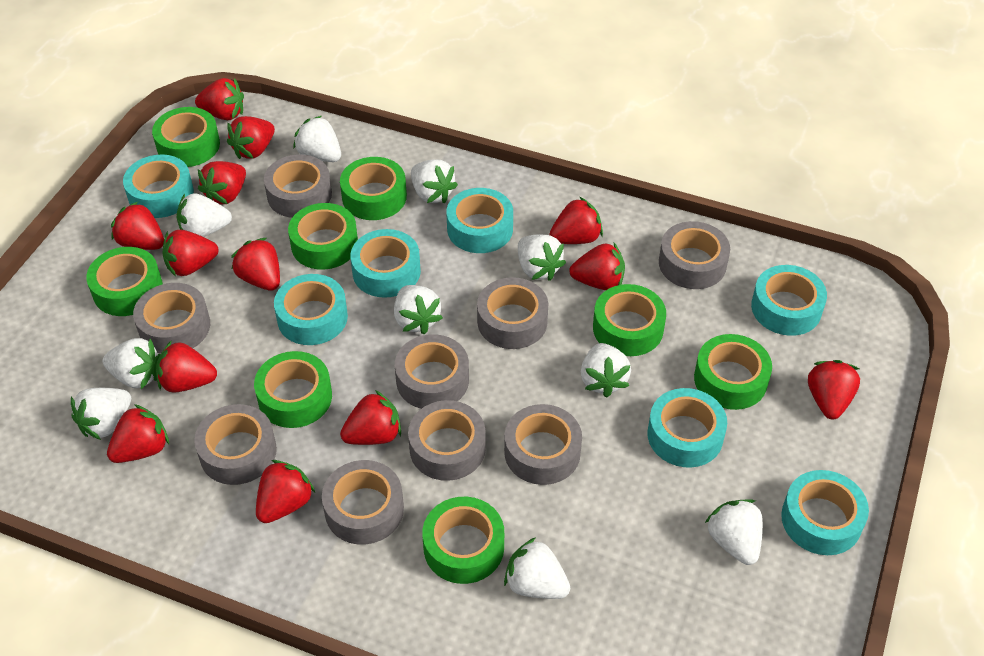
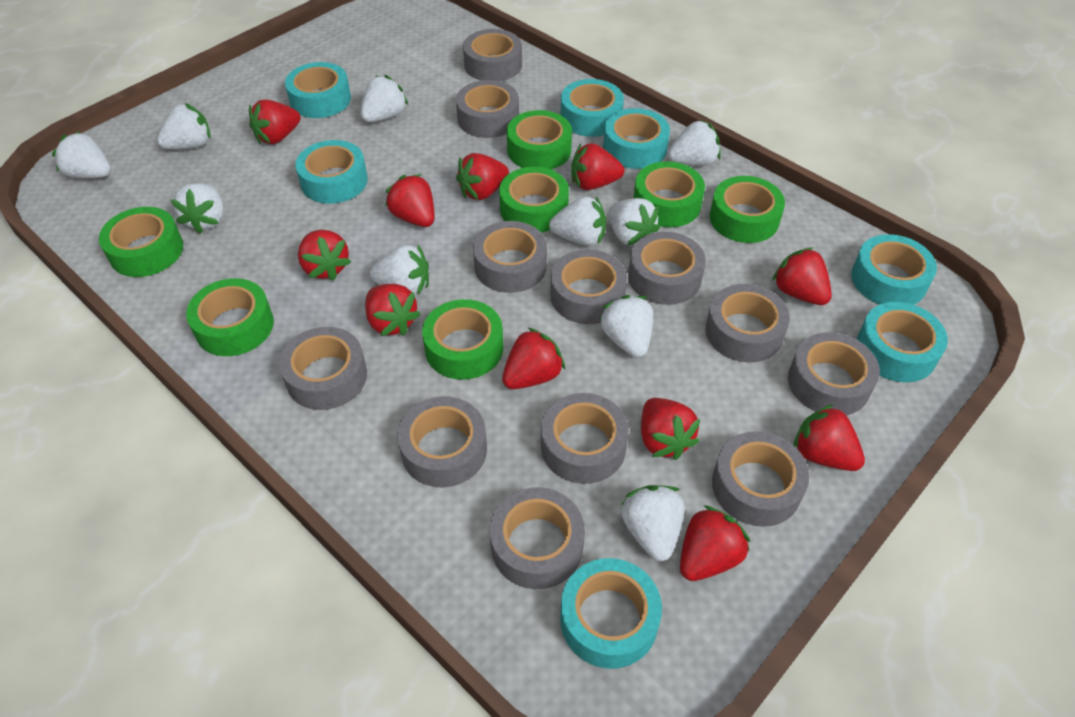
green tape: 8 -> 7
grey tape: 9 -> 12
red strawberry: 13 -> 11

